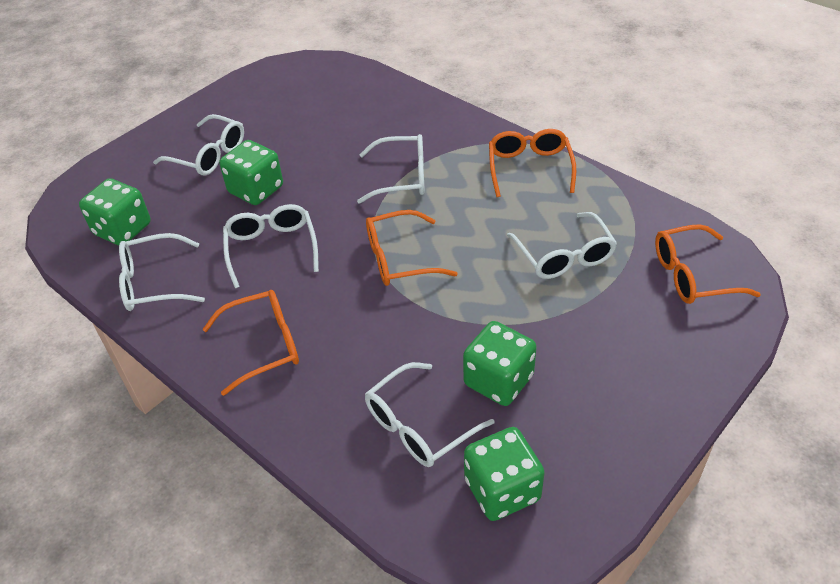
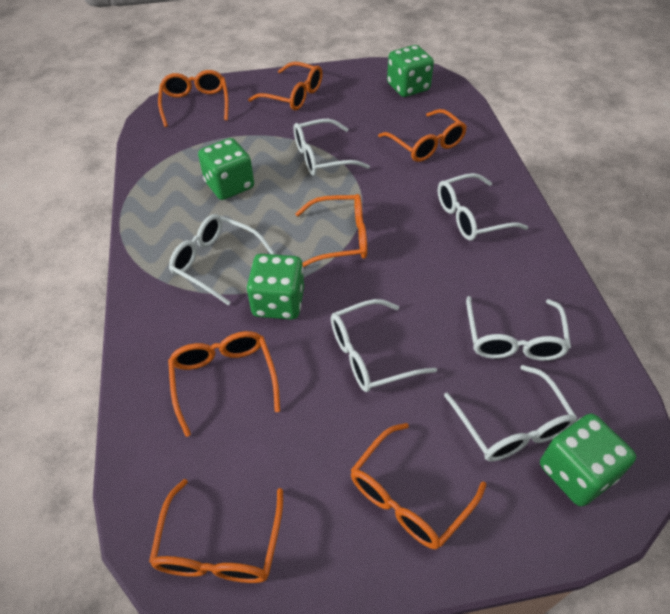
orange glasses: 4 -> 7

